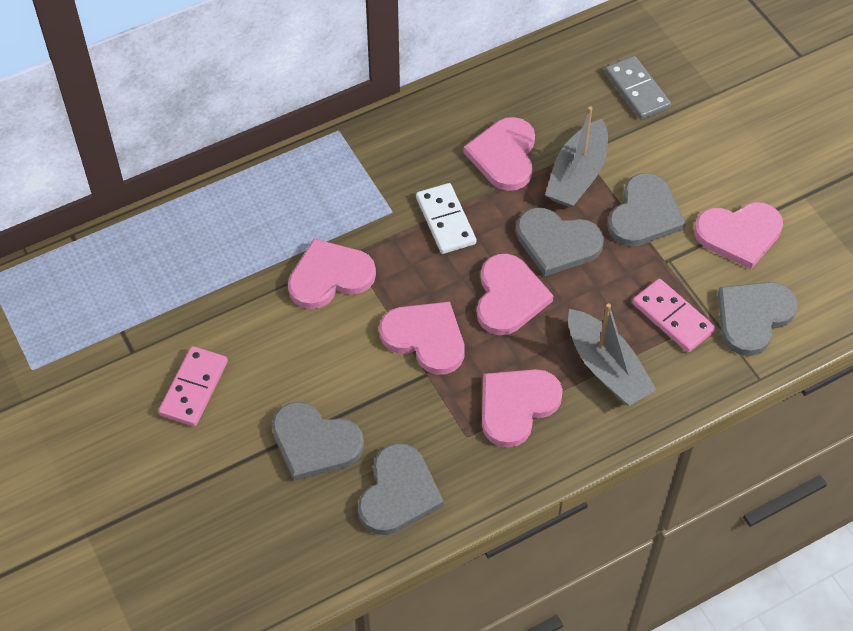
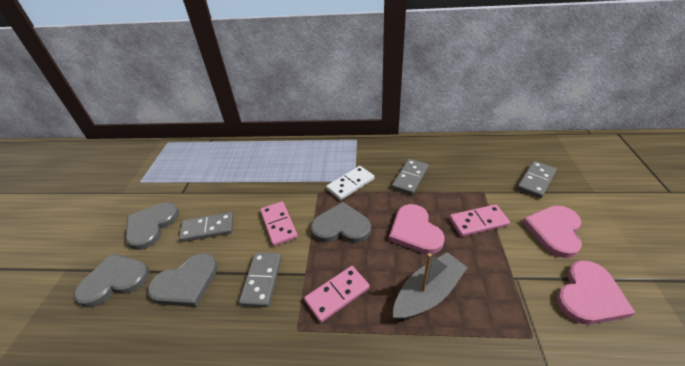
grey boat: 2 -> 1
grey domino: 1 -> 4
grey heart: 5 -> 4
pink domino: 2 -> 3
pink heart: 6 -> 3

